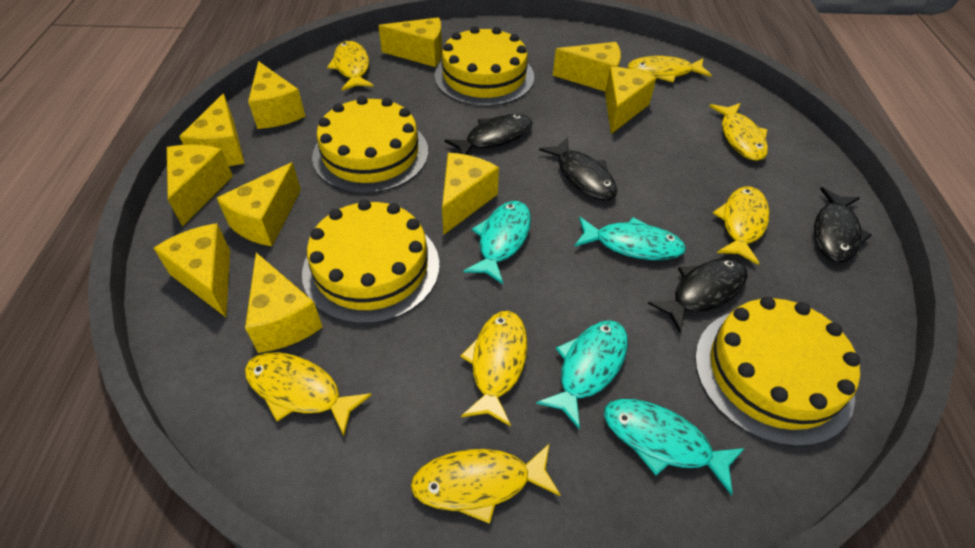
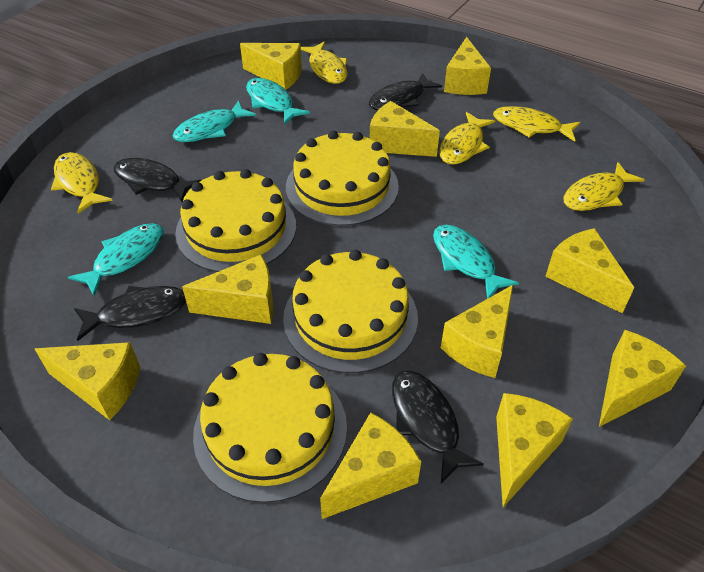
yellow fish: 7 -> 5

